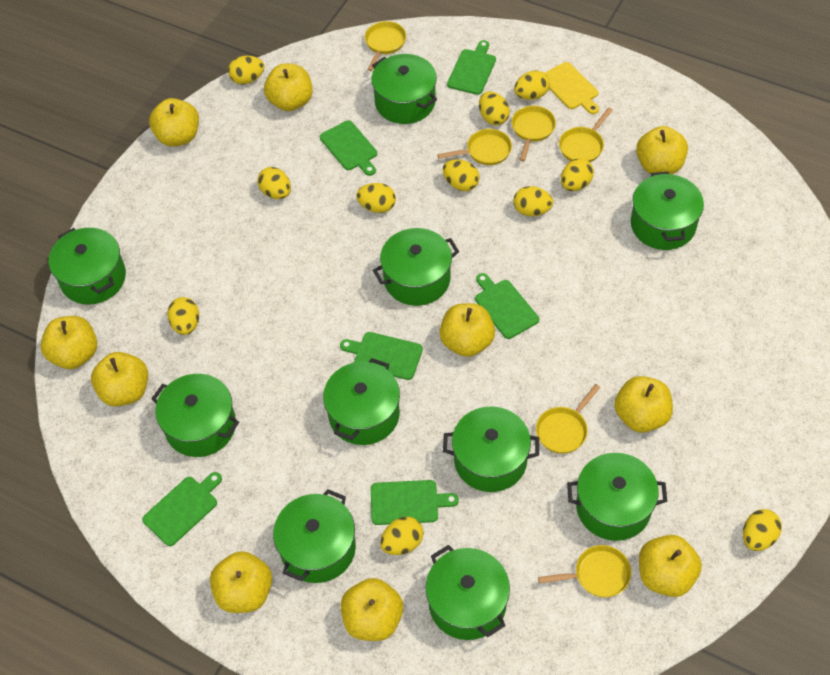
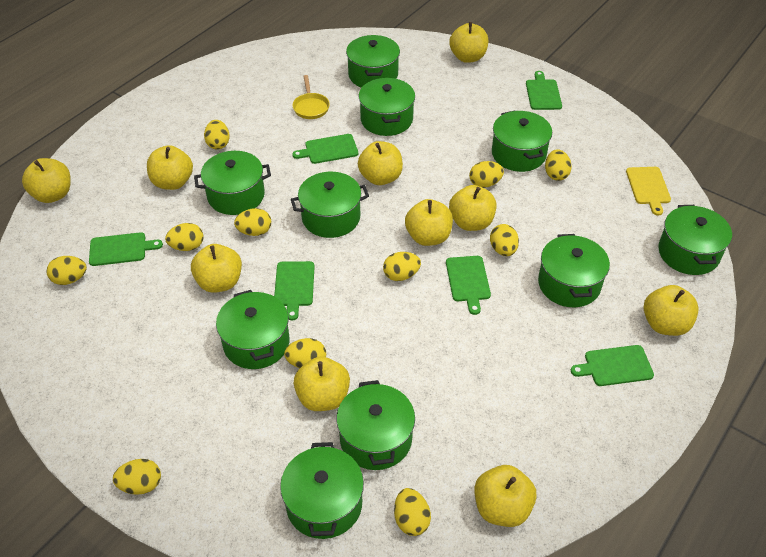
yellow pan: 6 -> 1

